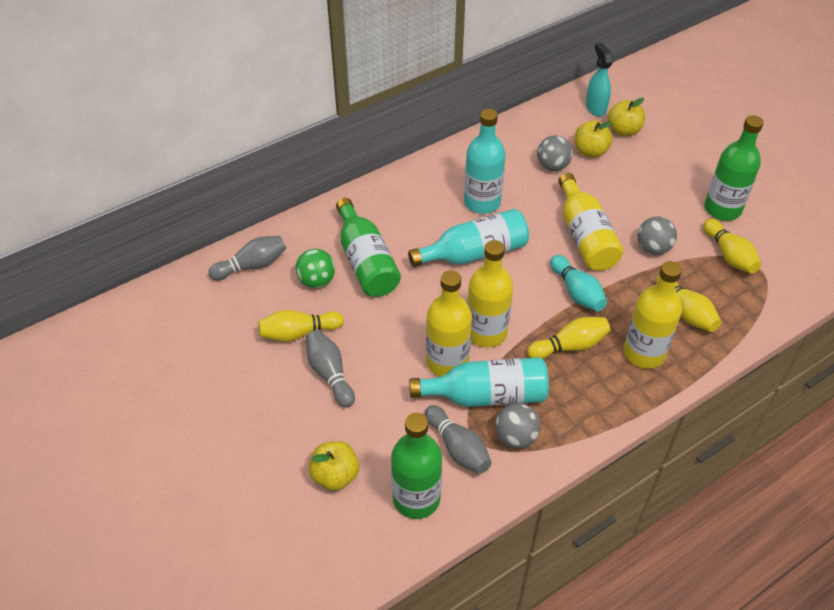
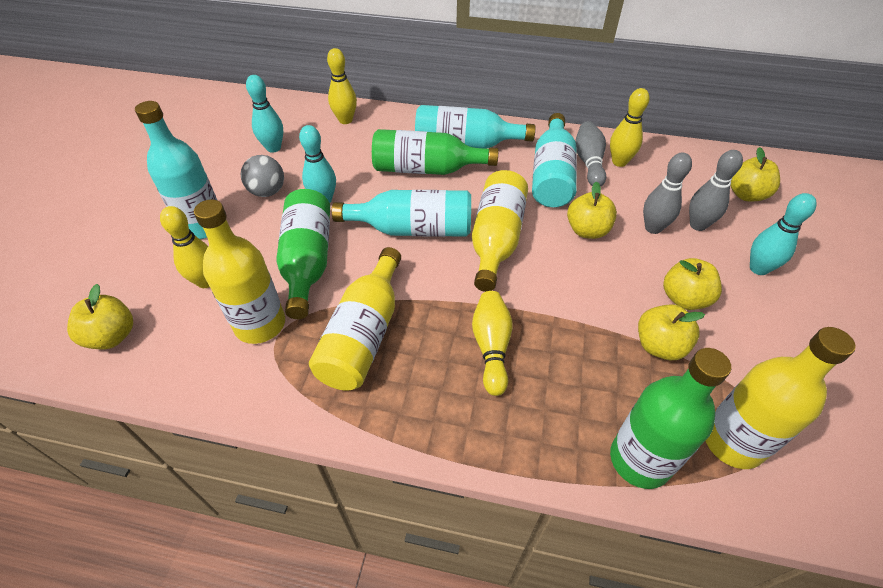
green ball: 1 -> 0
grey ball: 3 -> 1
turquoise bottle: 3 -> 4
turquoise bowling pin: 1 -> 3
turquoise spray bottle: 1 -> 0
yellow apple: 3 -> 5

